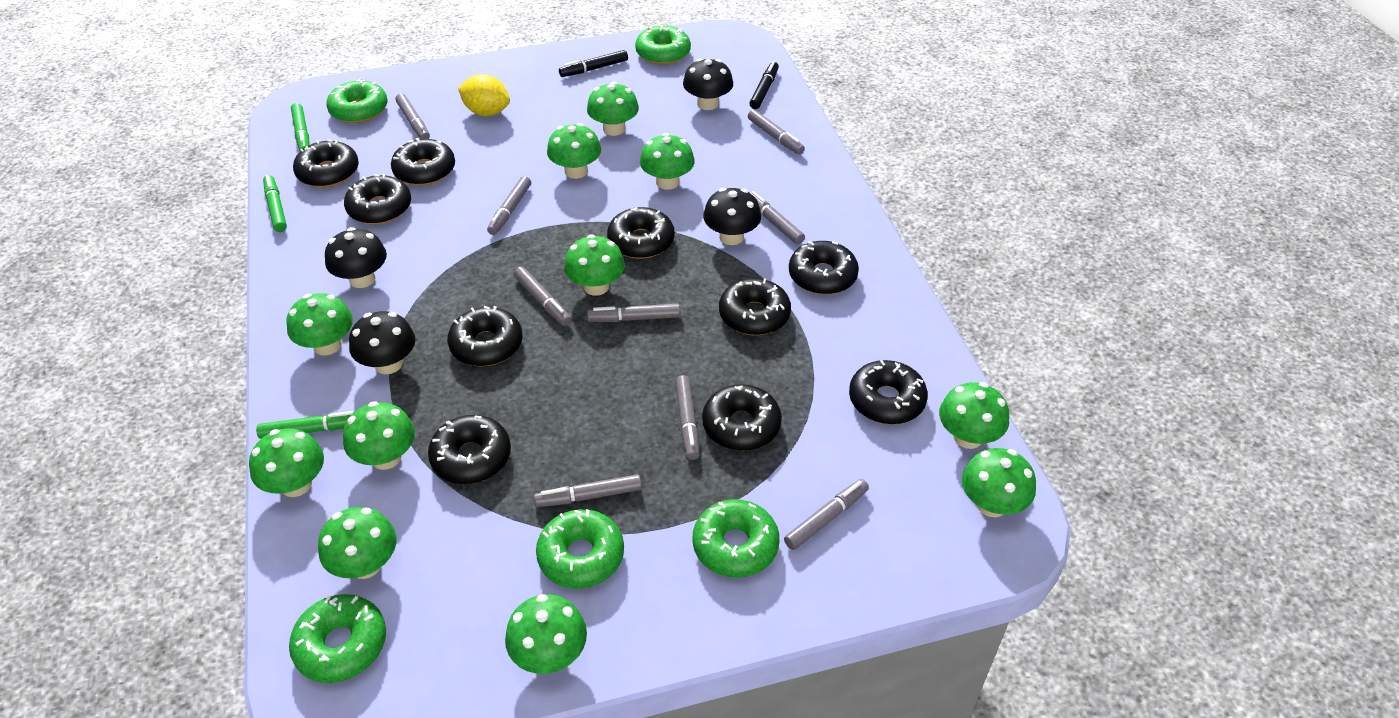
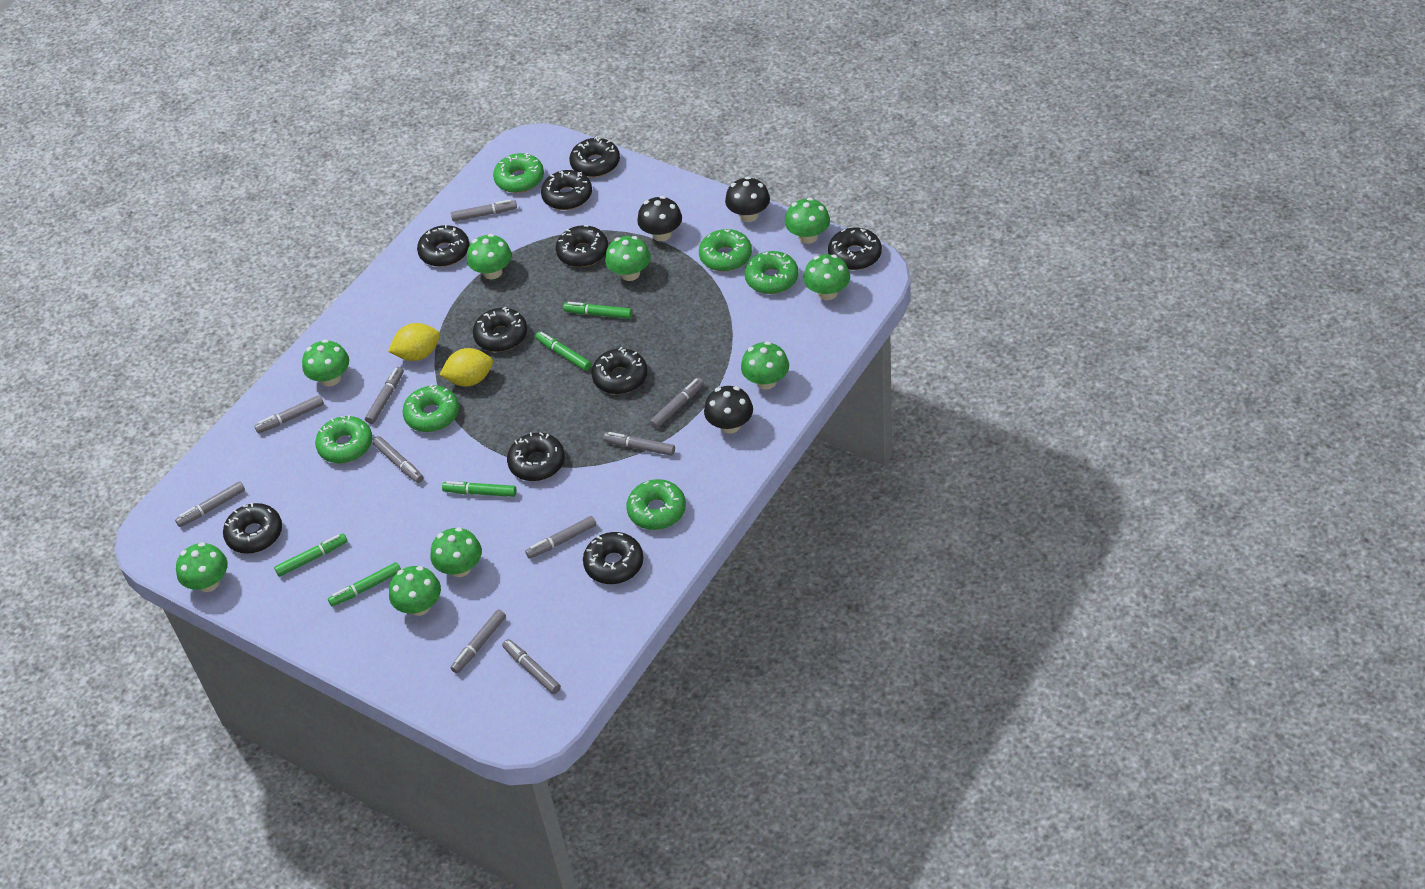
black marker: 2 -> 0
black mushroom: 4 -> 3
green donut: 5 -> 6
green marker: 3 -> 5
green mushroom: 11 -> 9
grey marker: 9 -> 10
yellow lemon: 1 -> 2

